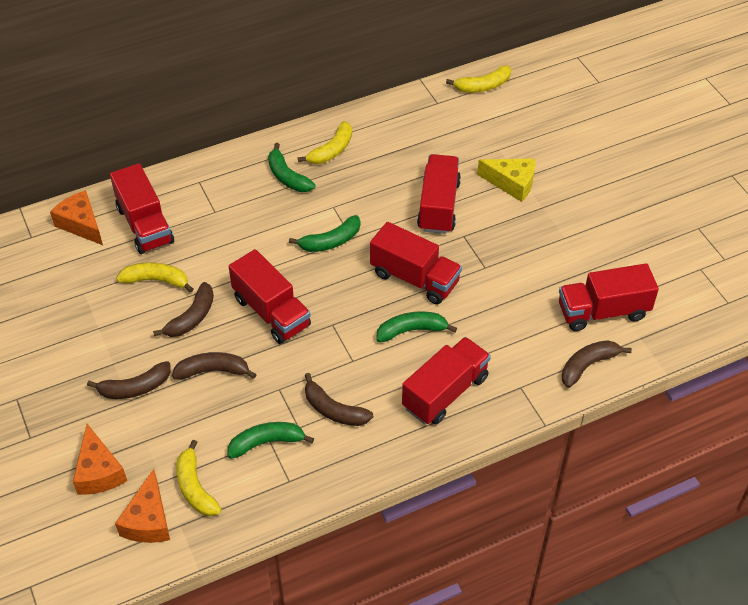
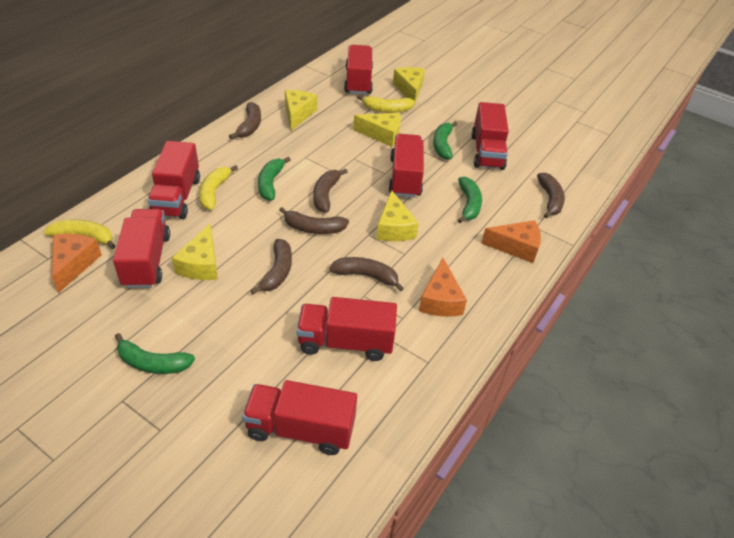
brown banana: 5 -> 6
red truck: 6 -> 7
yellow banana: 4 -> 3
yellow cheese: 1 -> 5

